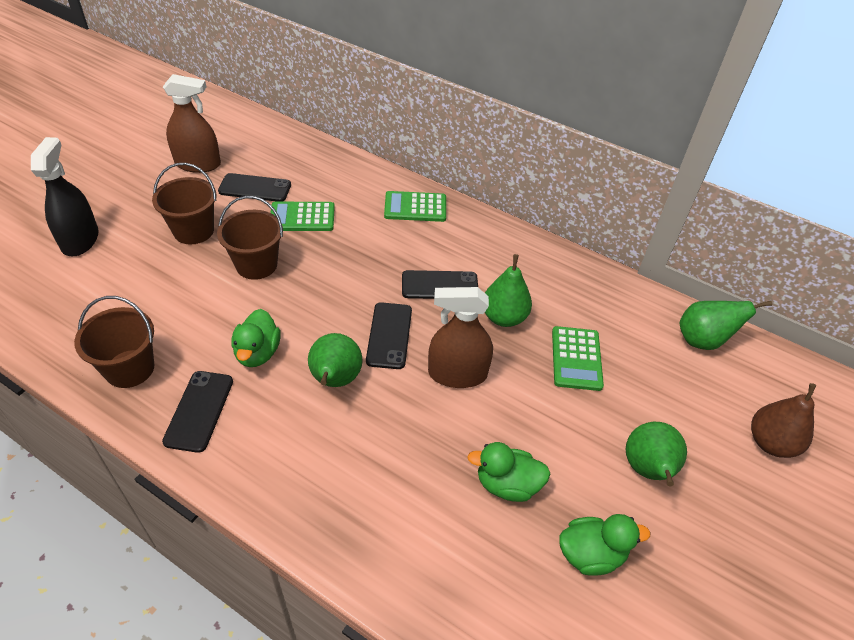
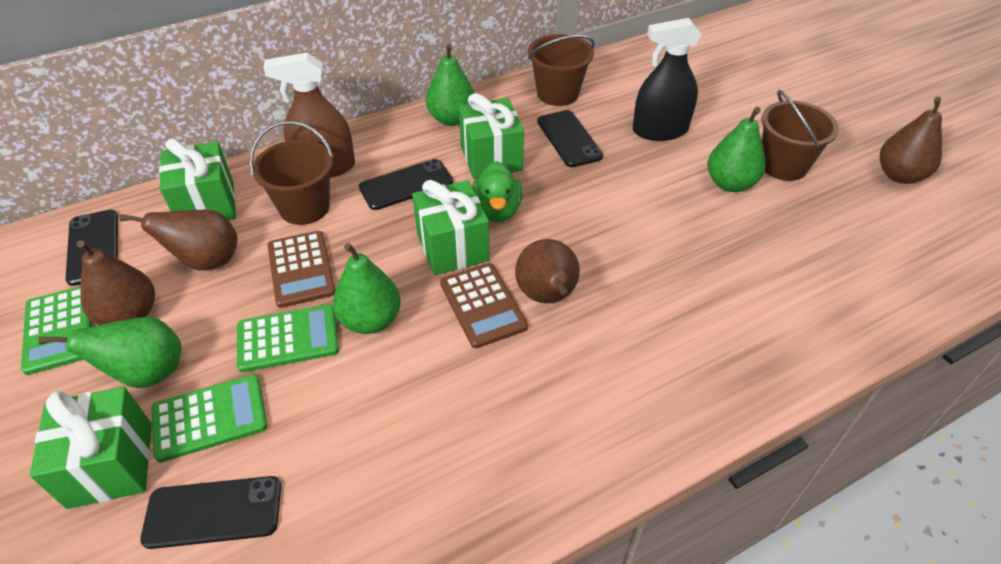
brown calculator: 0 -> 2
brown pear: 1 -> 4
brown spray bottle: 2 -> 1
green duck: 3 -> 1
green gift: 0 -> 4

